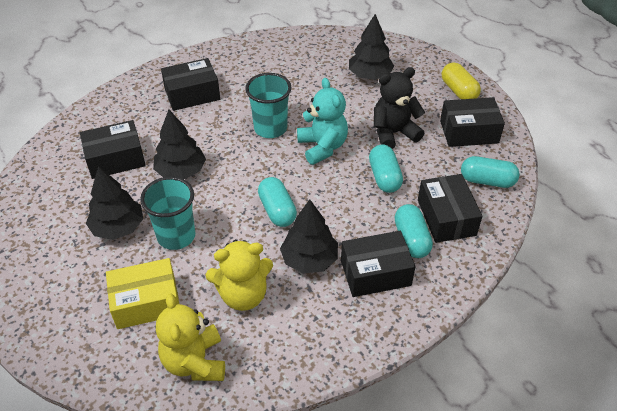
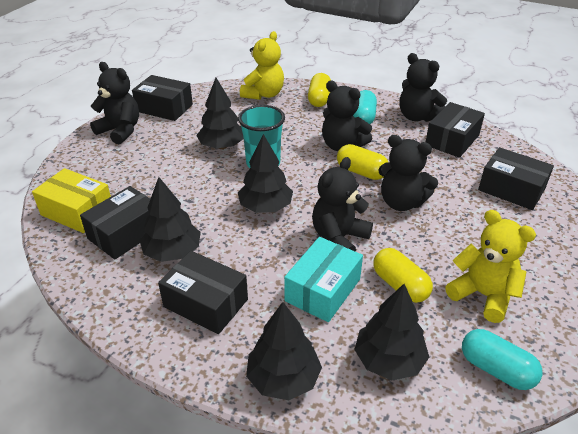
black teddy bear: 1 -> 5
black tree: 4 -> 5
turquoise box: 0 -> 1
turquoise capsule: 4 -> 2
turquoise cup: 2 -> 1
turquoise teddy bear: 1 -> 0
yellow capsule: 1 -> 3

